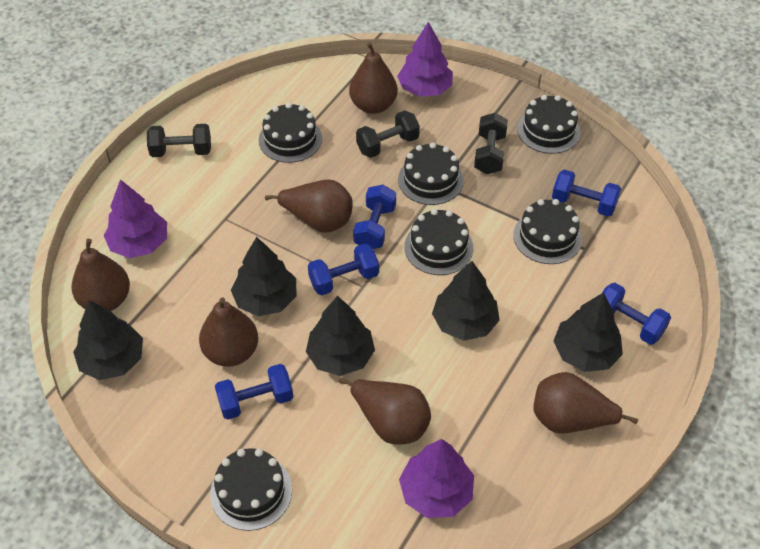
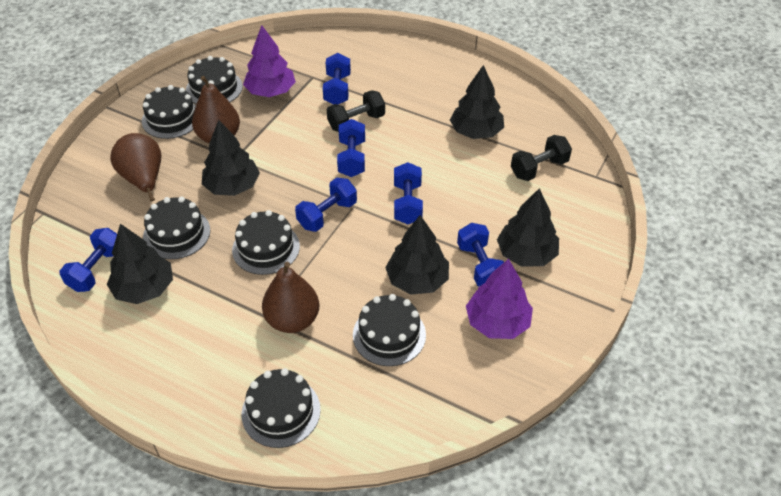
black dumbbell: 3 -> 2
blue dumbbell: 5 -> 6
brown pear: 6 -> 3
purple tree: 3 -> 2

